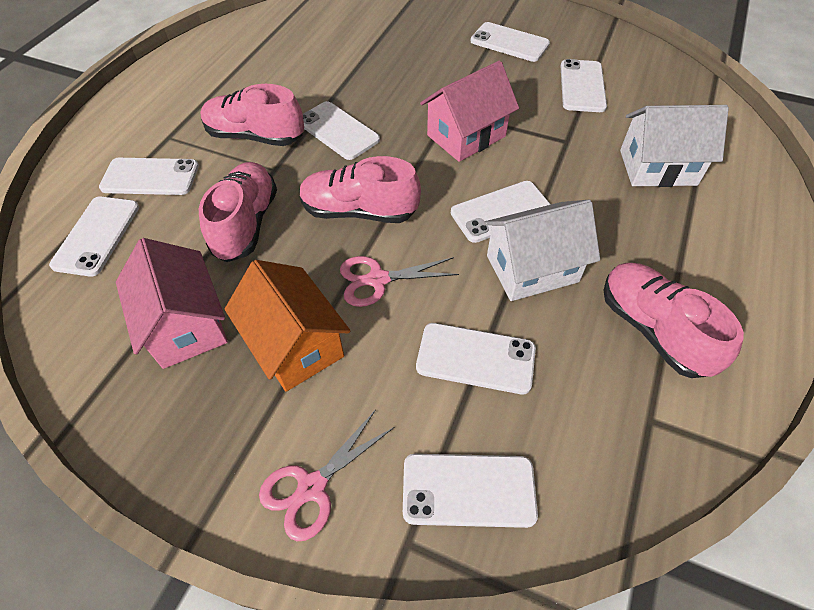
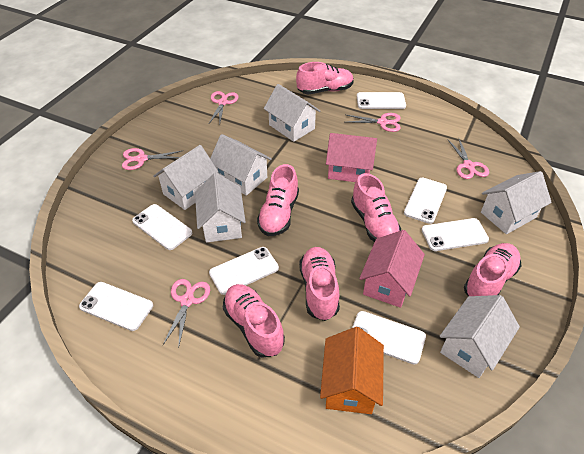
pink scissors: 2 -> 5
pink shoe: 4 -> 6
white house: 2 -> 6
white phone: 8 -> 7

